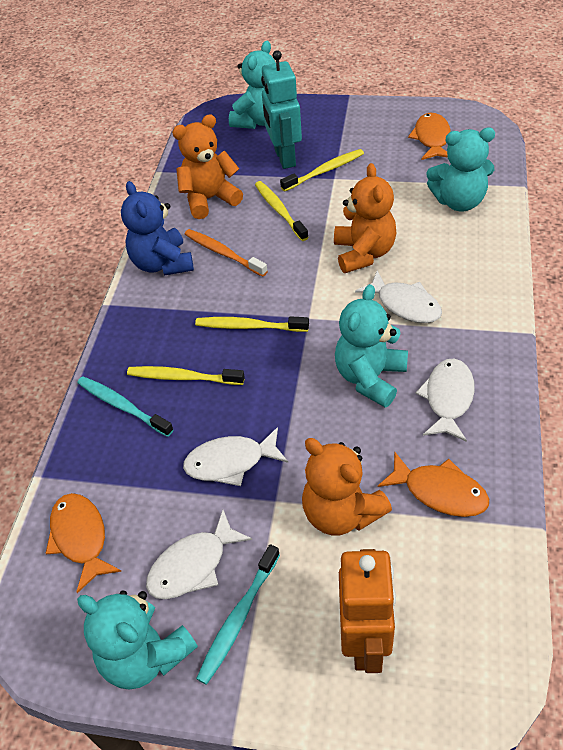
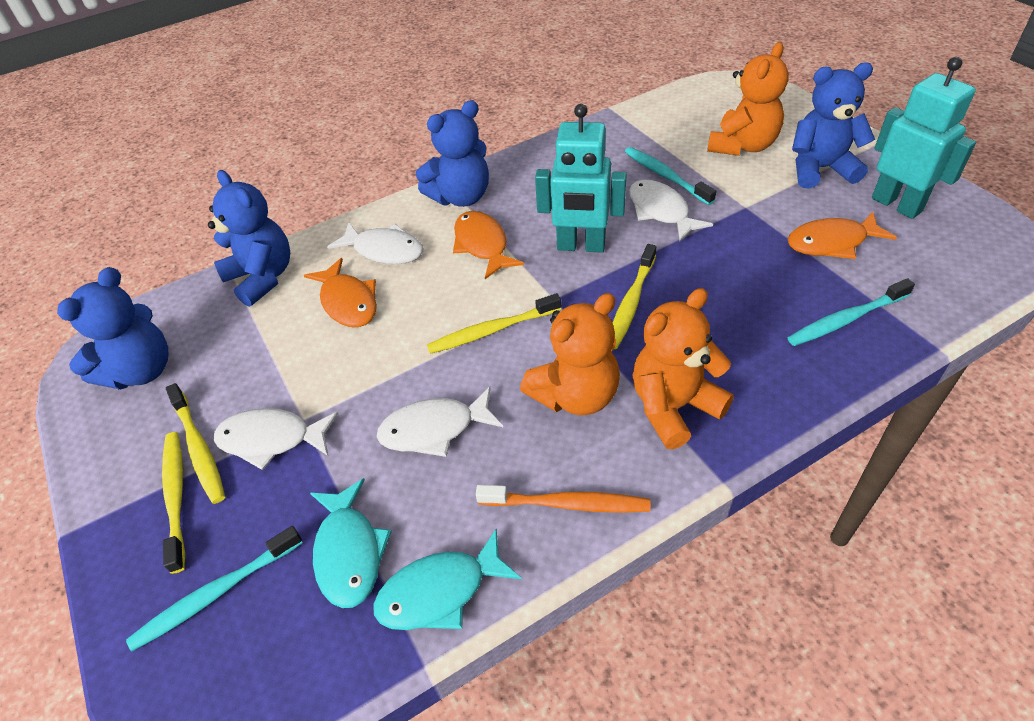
blue teddy bear: 1 -> 4
orange robot: 1 -> 0
turquoise fish: 0 -> 2
turquoise robot: 1 -> 2
turquoise teddy bear: 4 -> 0
turquoise toothbrush: 2 -> 3

